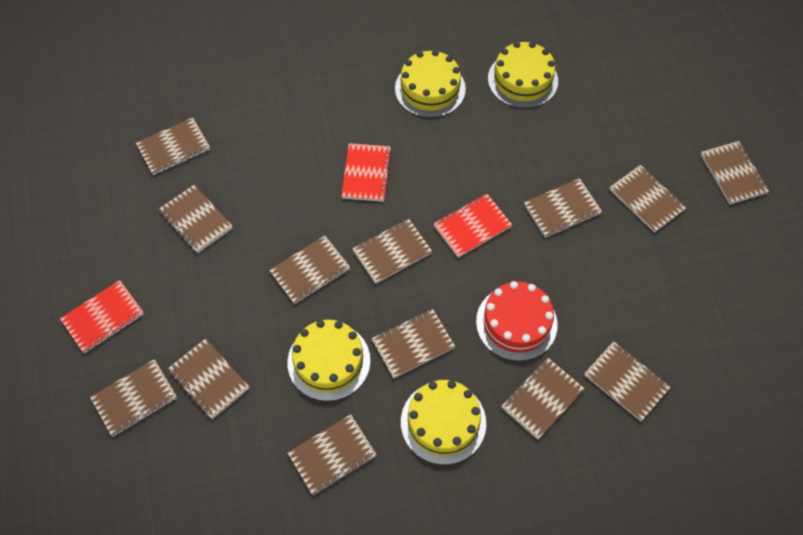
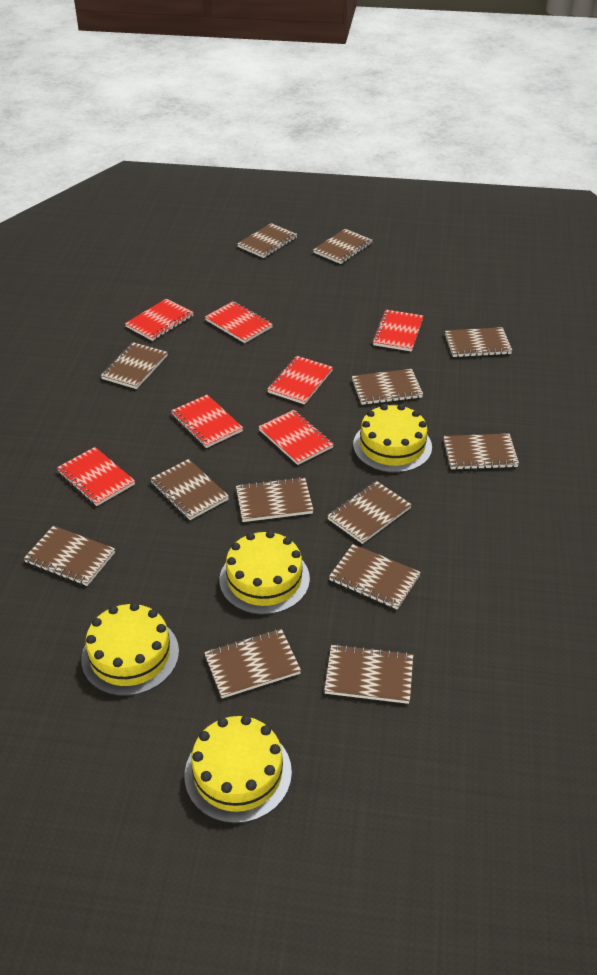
red cake: 1 -> 0
red notebook: 3 -> 7

